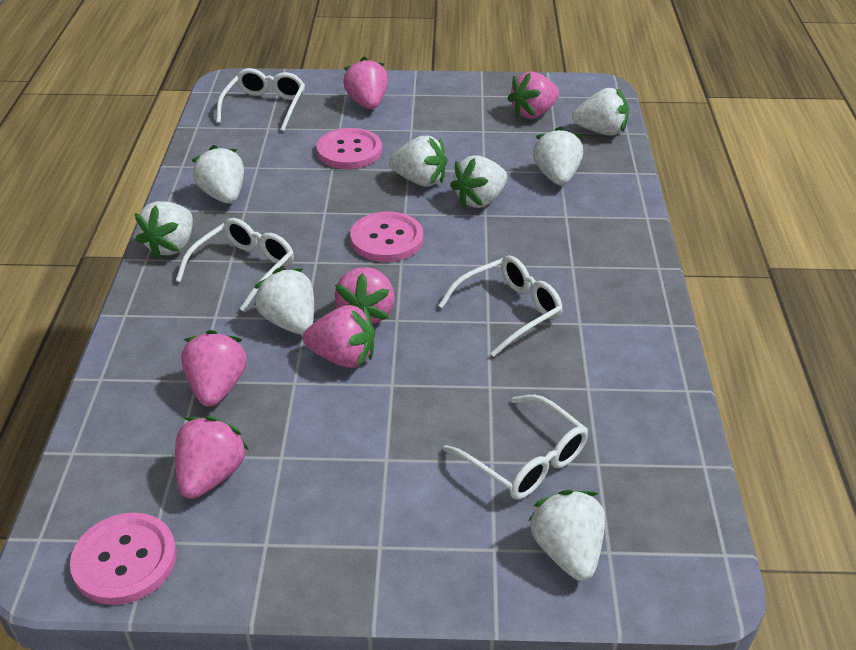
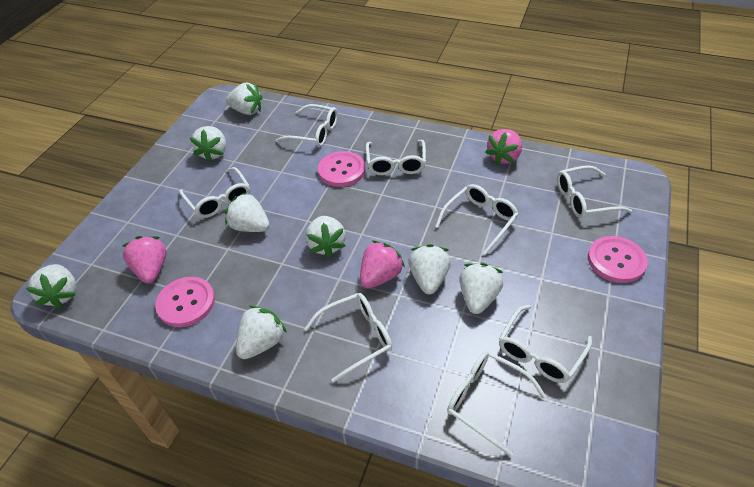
pink strawberry: 6 -> 3
white glasses: 4 -> 8

